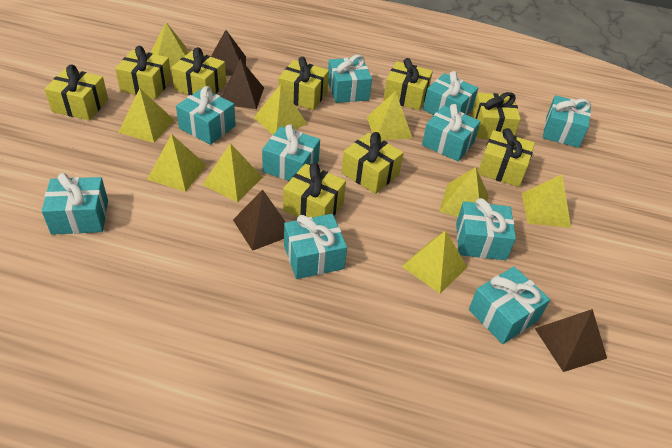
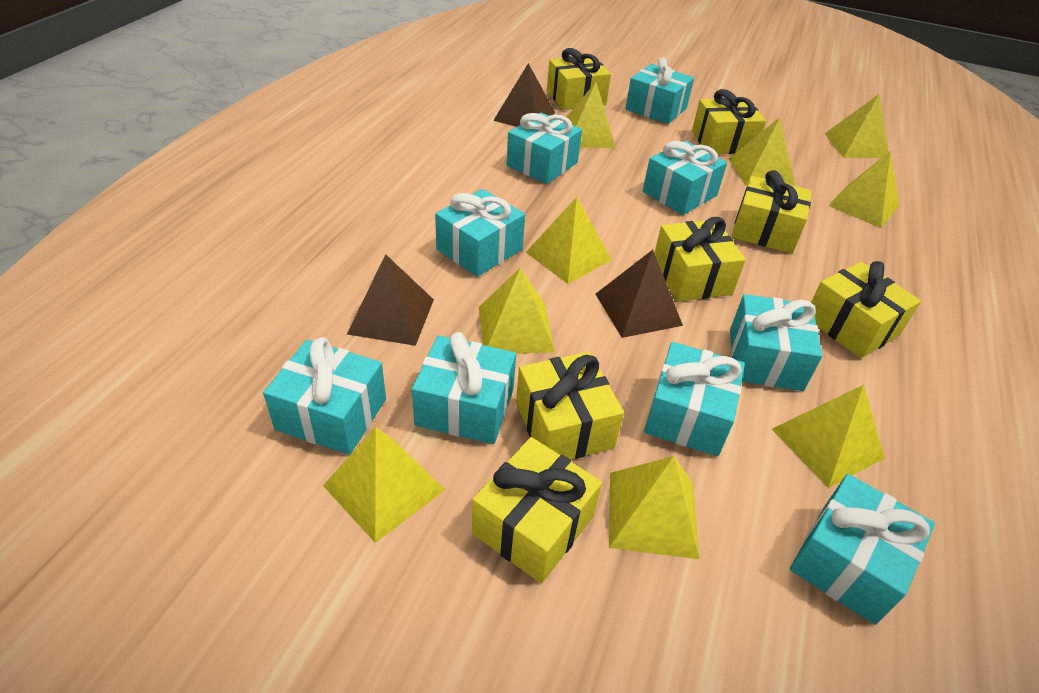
brown pyramid: 4 -> 3
turquoise gift: 10 -> 9
yellow gift: 9 -> 7

